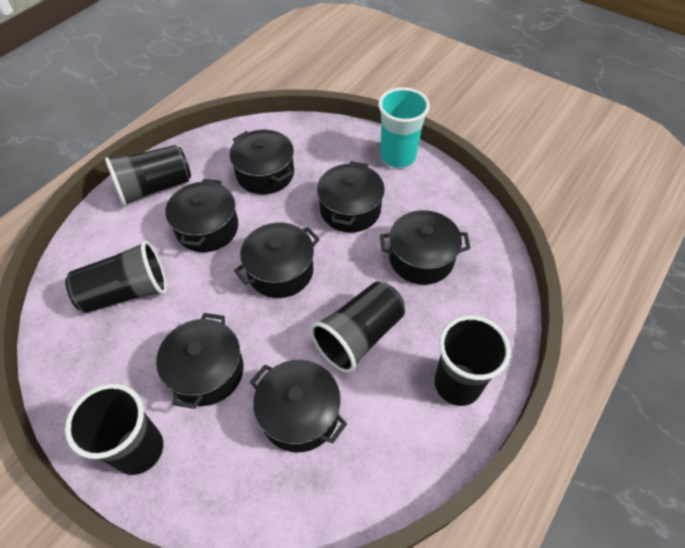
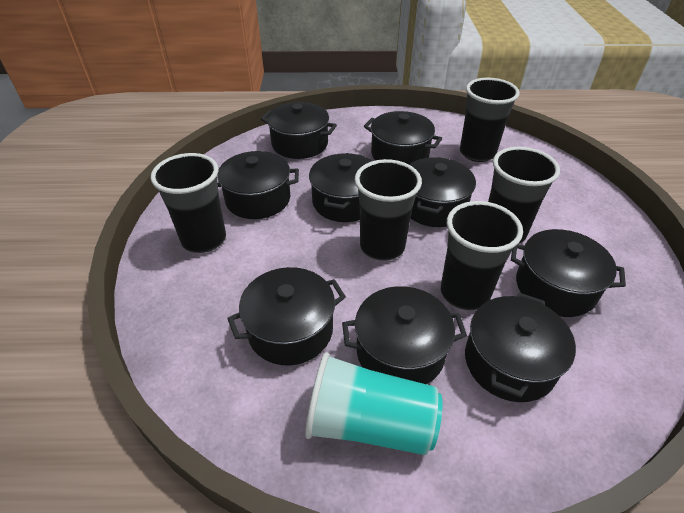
black pot: 7 -> 9

